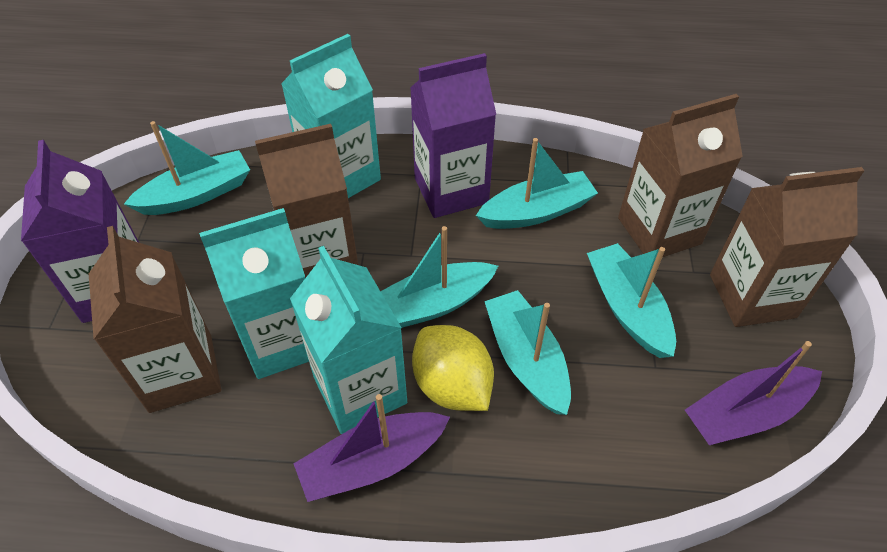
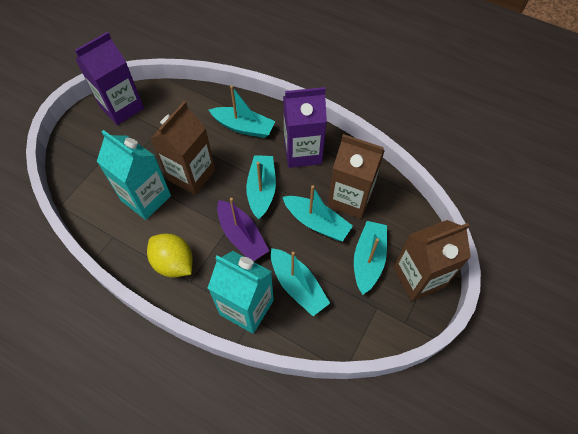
brown carton: 4 -> 3
purple boat: 2 -> 1
turquoise carton: 3 -> 2

